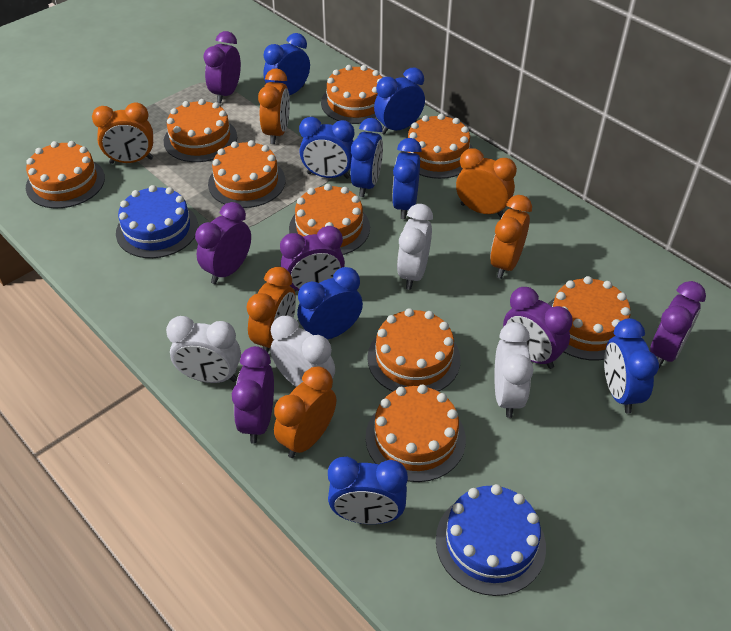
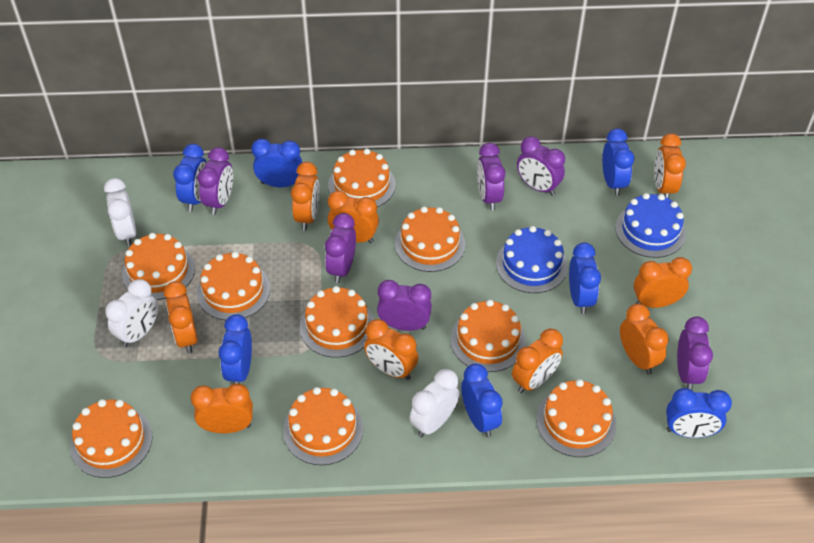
blue clock: 8 -> 7
orange clock: 6 -> 9
white clock: 4 -> 3

